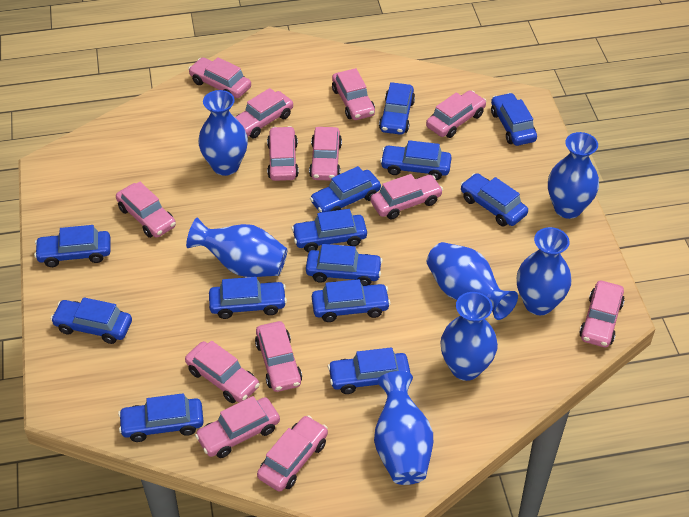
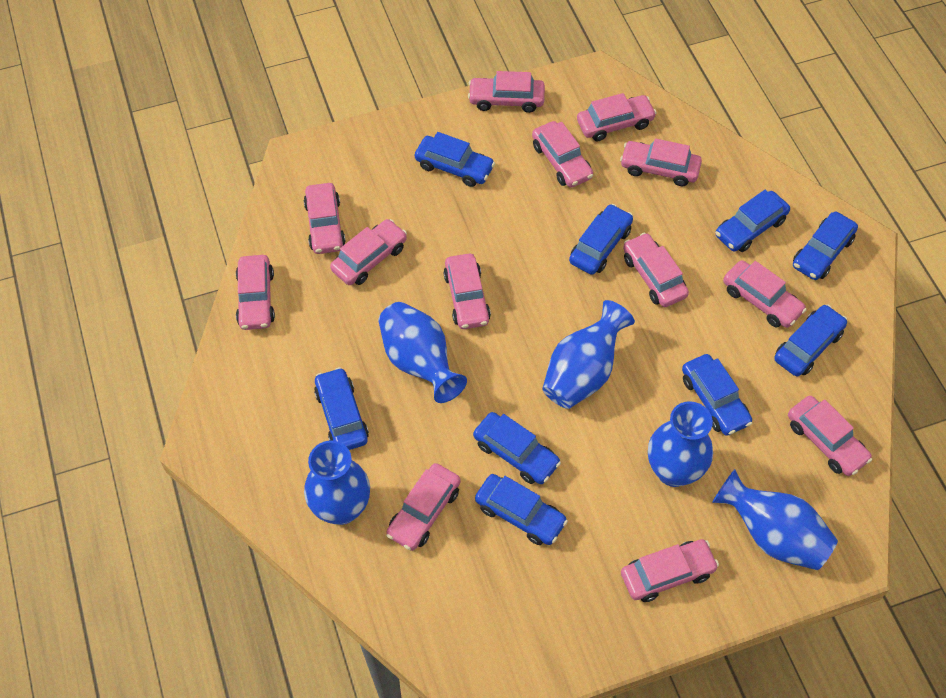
blue car: 13 -> 9
blue vase: 7 -> 5

